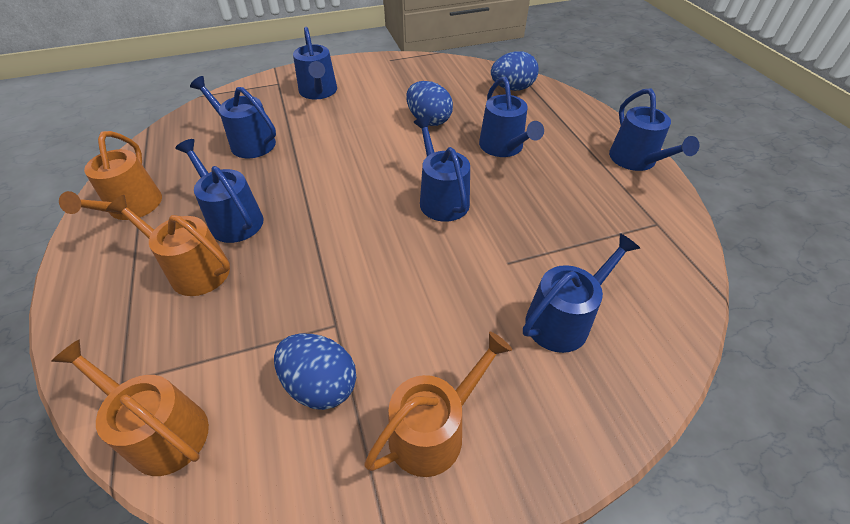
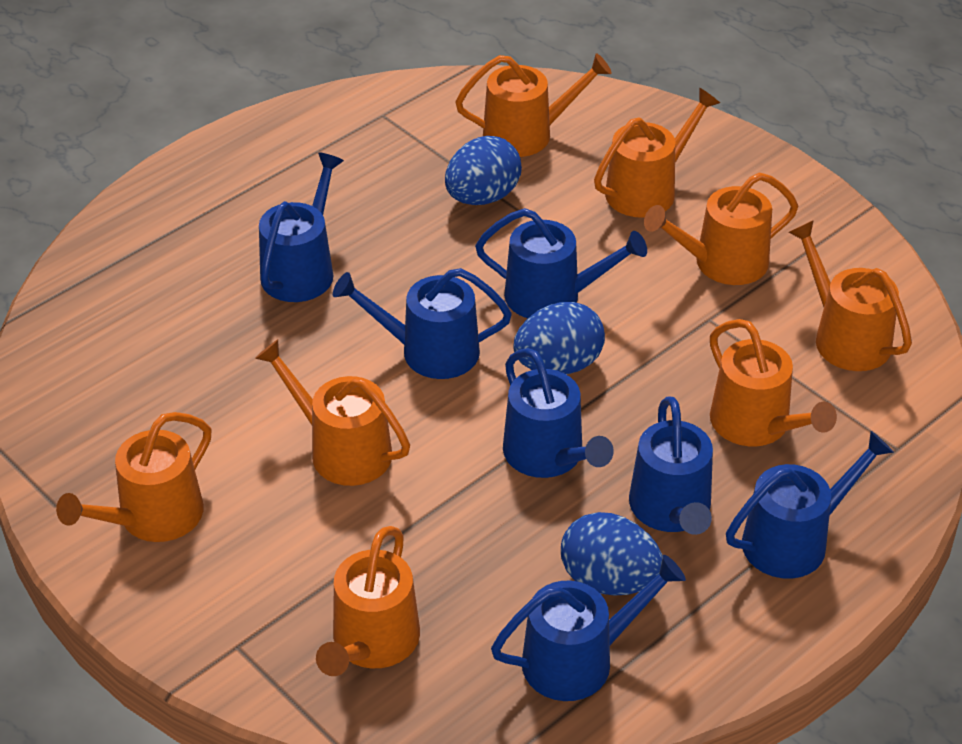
orange watering can: 4 -> 8

